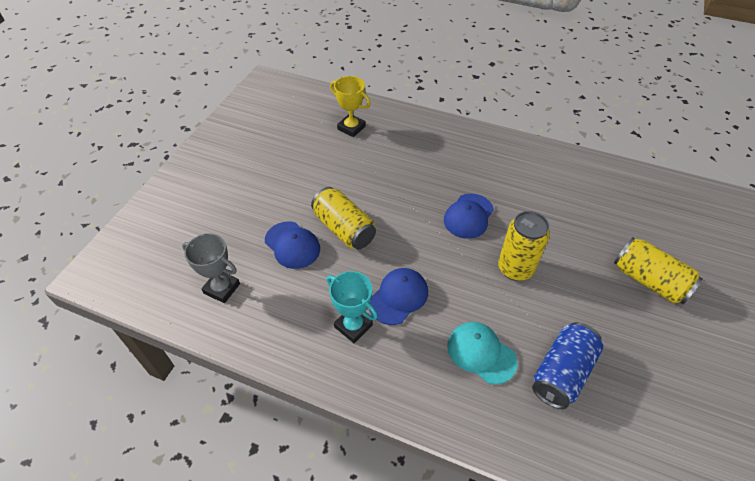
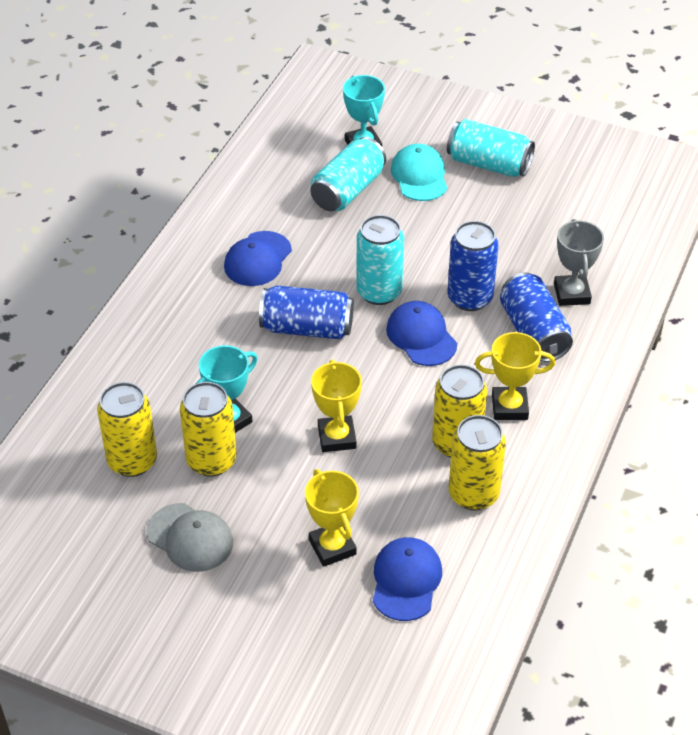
blue can: 1 -> 3
grey cap: 0 -> 1
turquoise can: 0 -> 3
turquoise trophy: 1 -> 2
yellow can: 3 -> 4
yellow trophy: 1 -> 3

